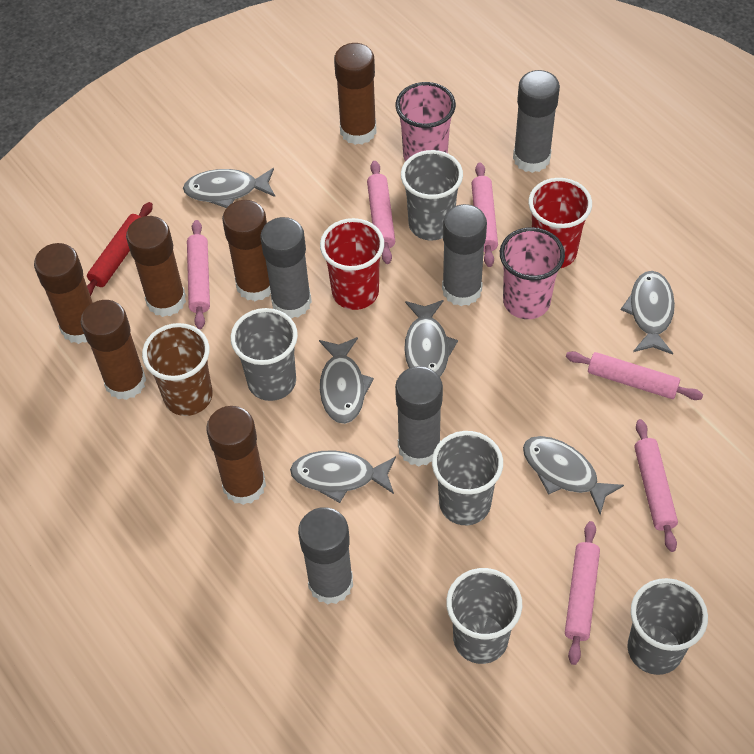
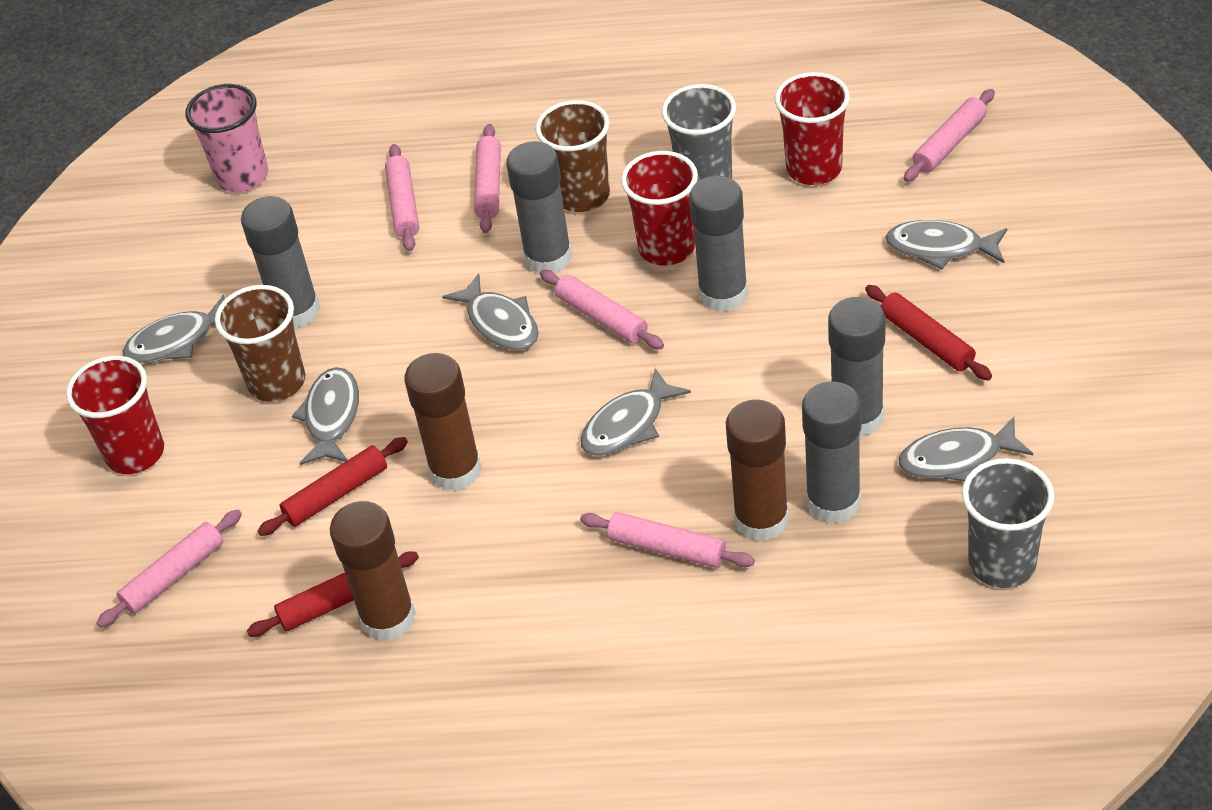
brown cup: 1 -> 2
brown glue stick: 6 -> 3
grey cup: 5 -> 2
pink cup: 2 -> 1
red cup: 2 -> 3
red rolling pin: 1 -> 3

